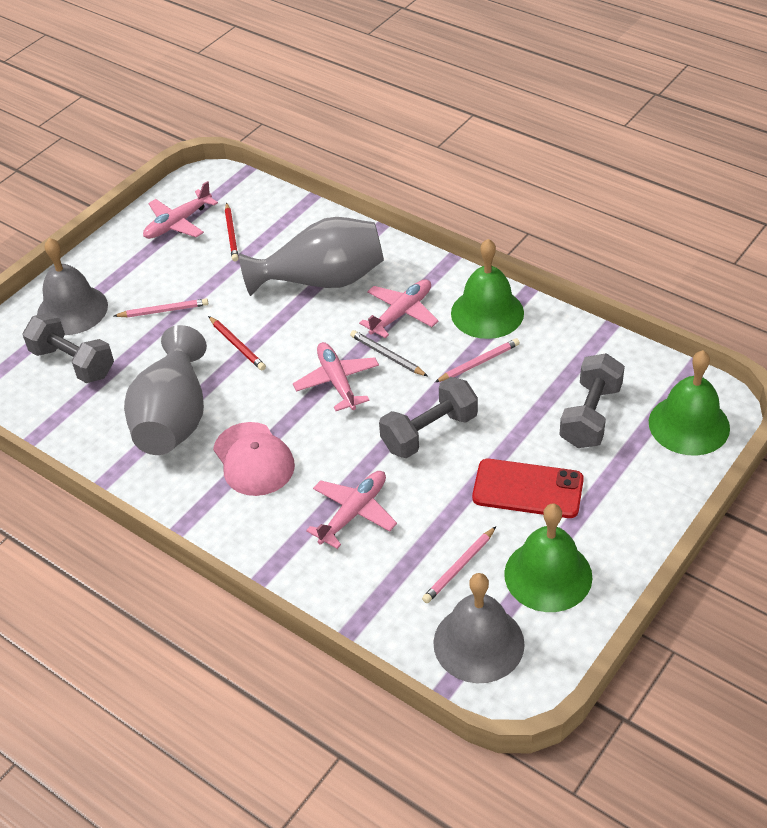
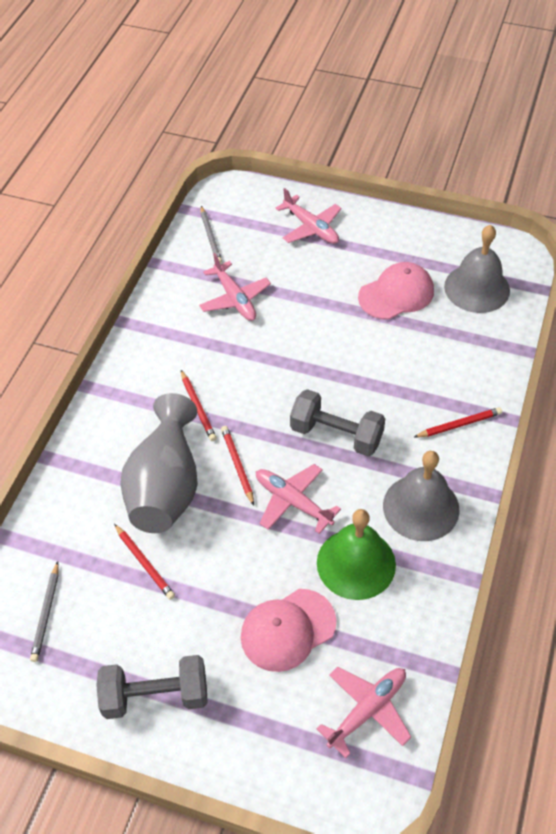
green bell: 3 -> 1
grey dumbbell: 3 -> 2
grey pencil: 1 -> 2
grey vase: 2 -> 1
pink cap: 1 -> 2
pink pencil: 3 -> 0
red pencil: 2 -> 4
red phone: 1 -> 0

